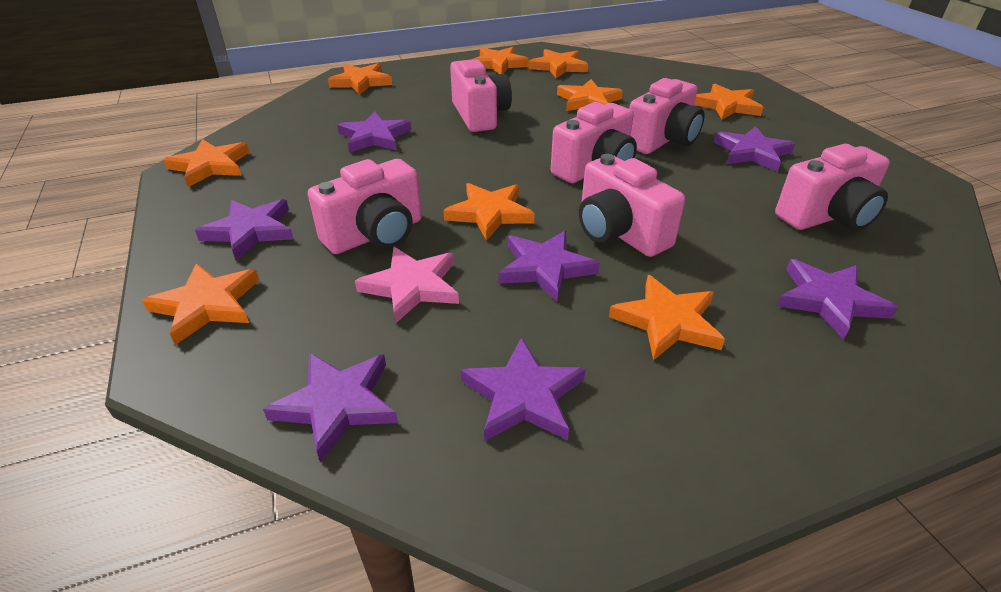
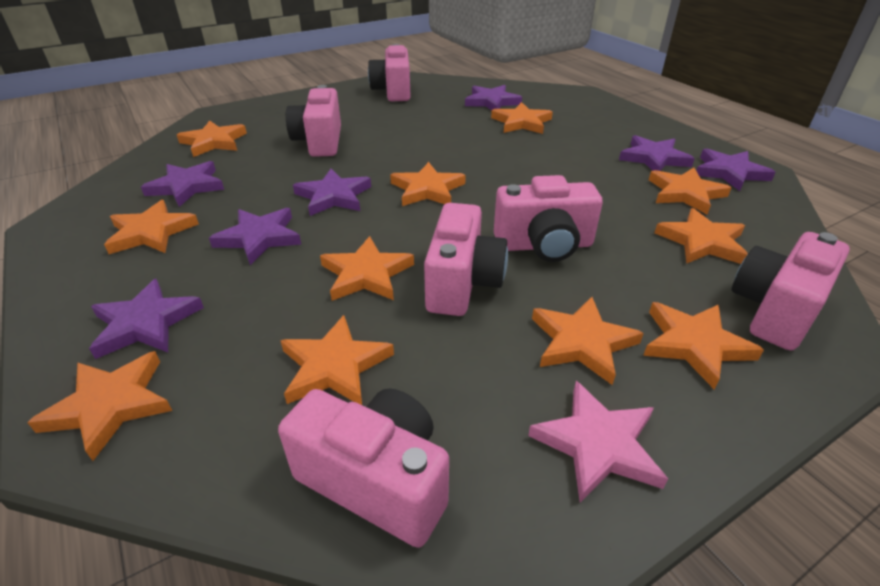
orange star: 9 -> 11

